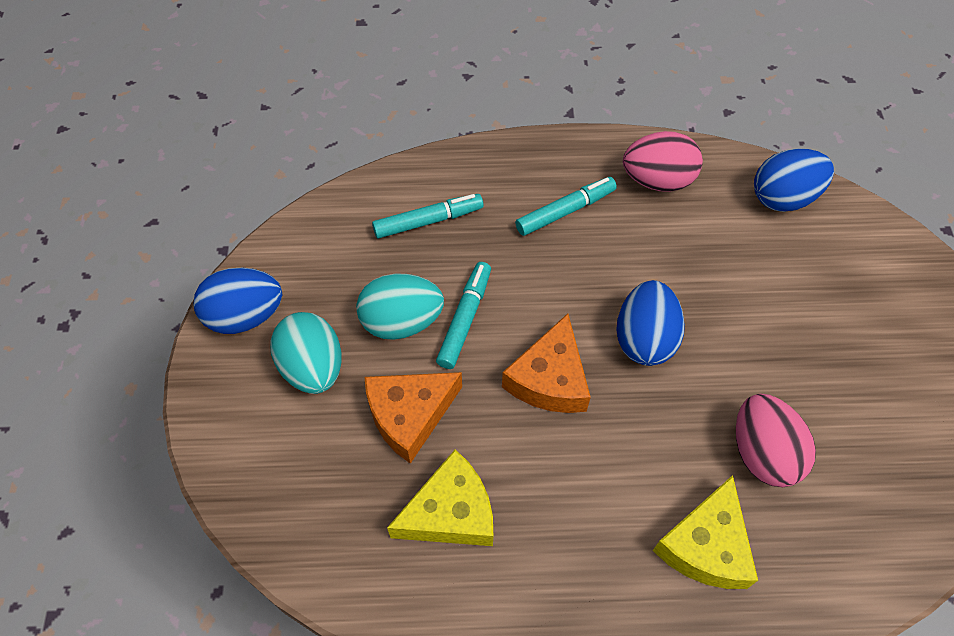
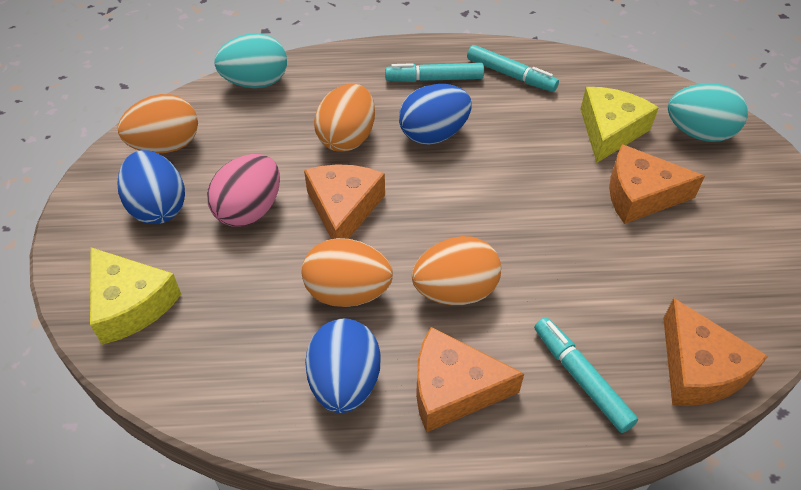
orange cheese: 2 -> 4
orange egg: 0 -> 4
pink egg: 2 -> 1

